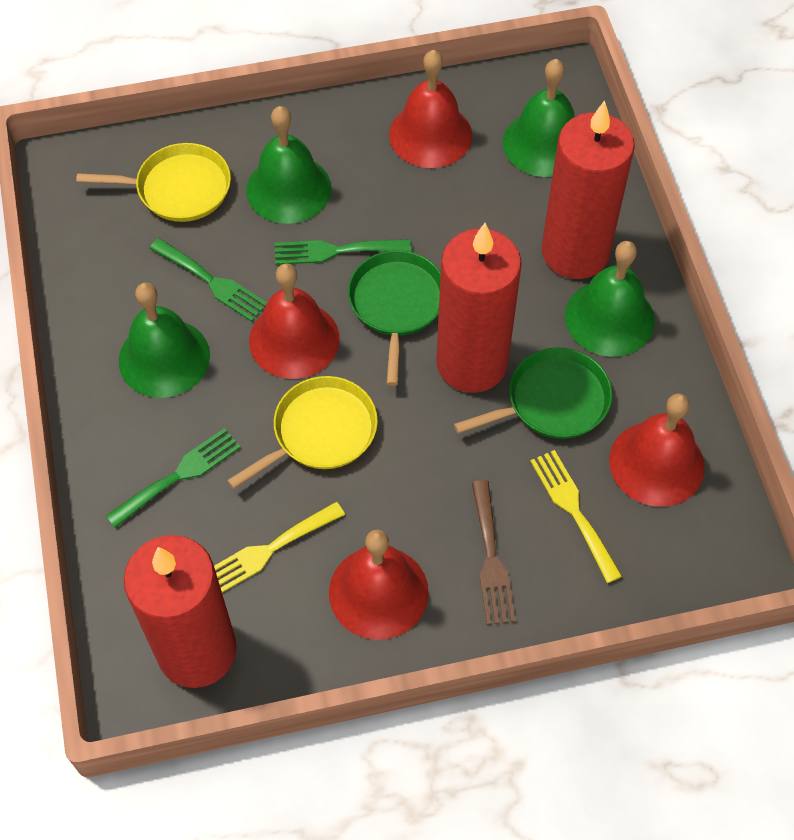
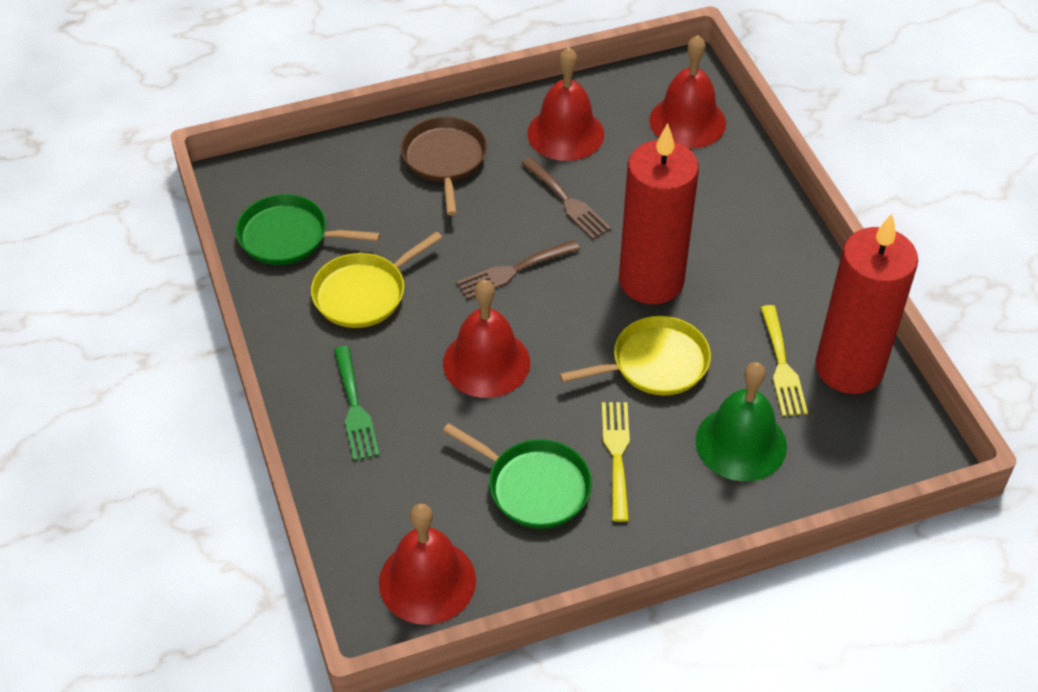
brown fork: 1 -> 2
brown pan: 0 -> 1
green bell: 4 -> 1
green fork: 3 -> 1
red candle: 3 -> 2

